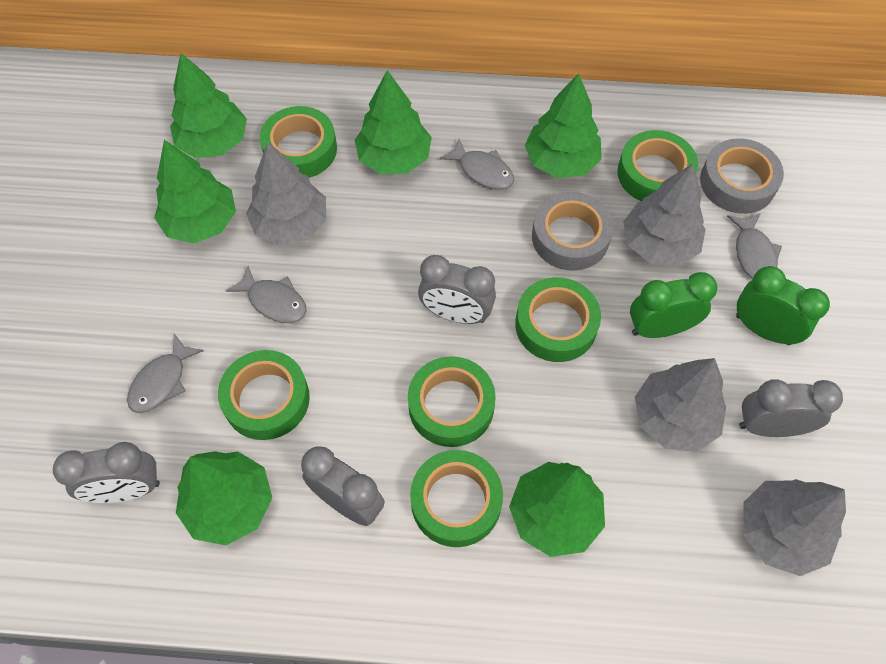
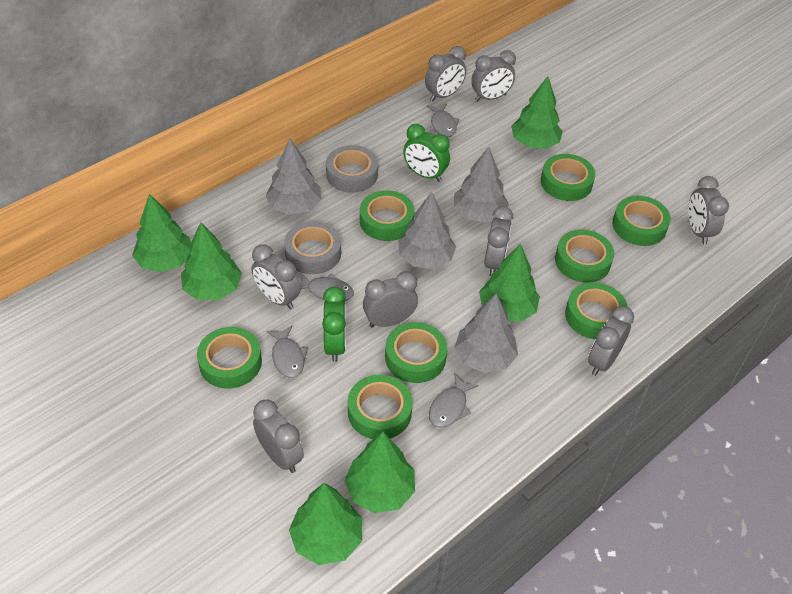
green tape: 6 -> 8
grey clock: 4 -> 8

